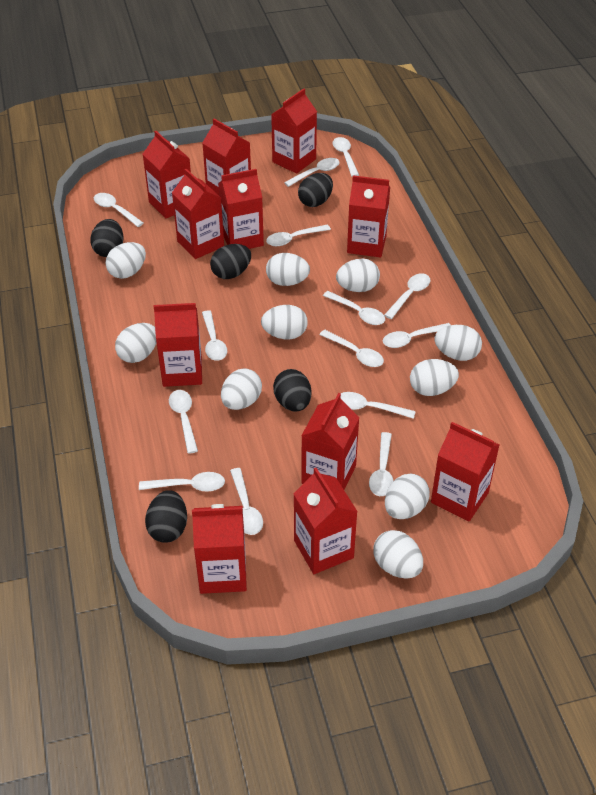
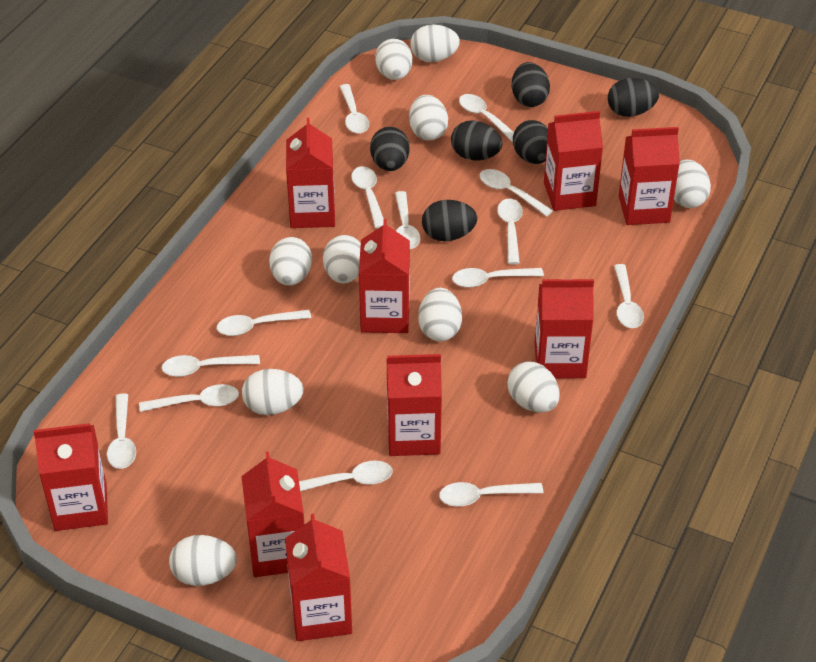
black egg: 5 -> 6
red carton: 11 -> 9

